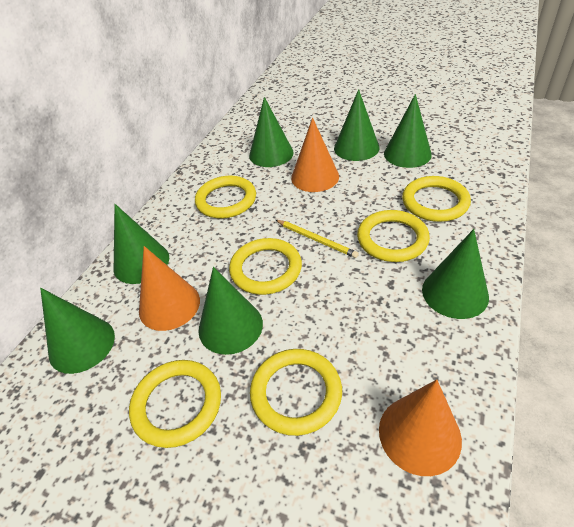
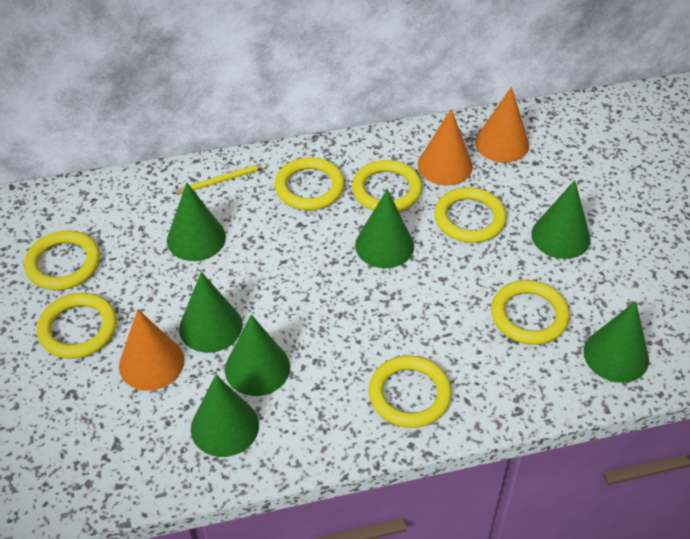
yellow ring: 6 -> 7

